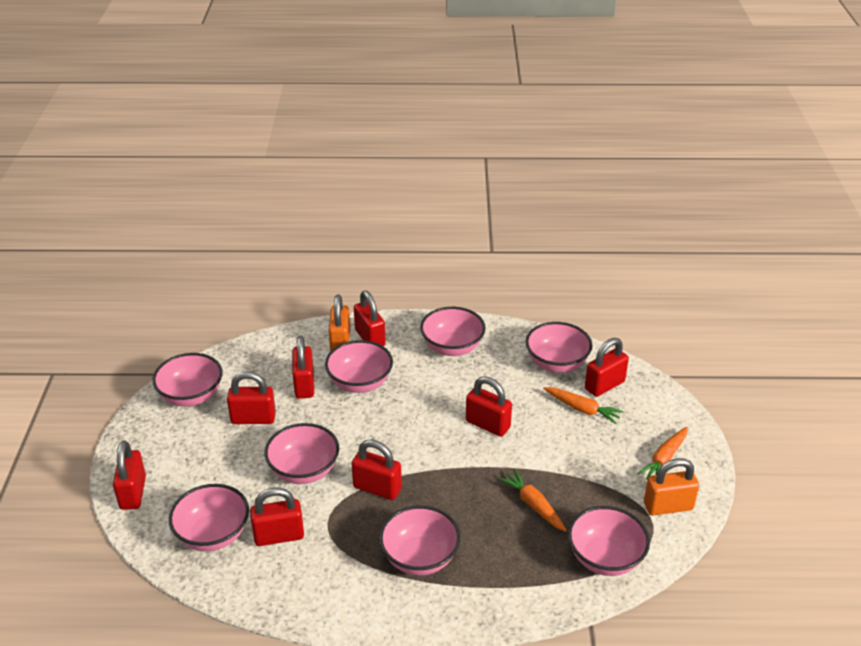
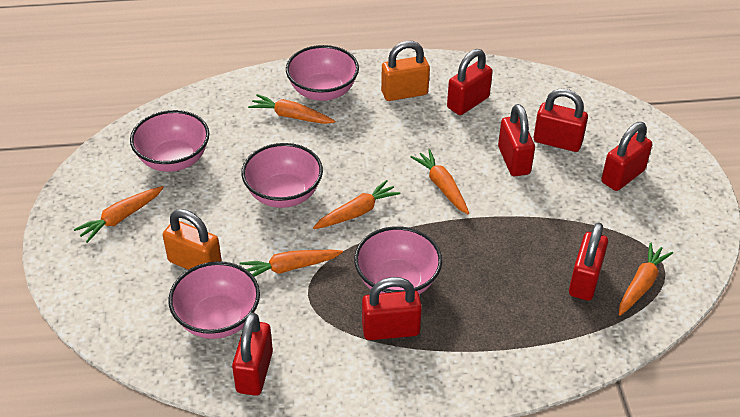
orange carrot: 3 -> 6
pink bowl: 8 -> 5
red padlock: 8 -> 7

